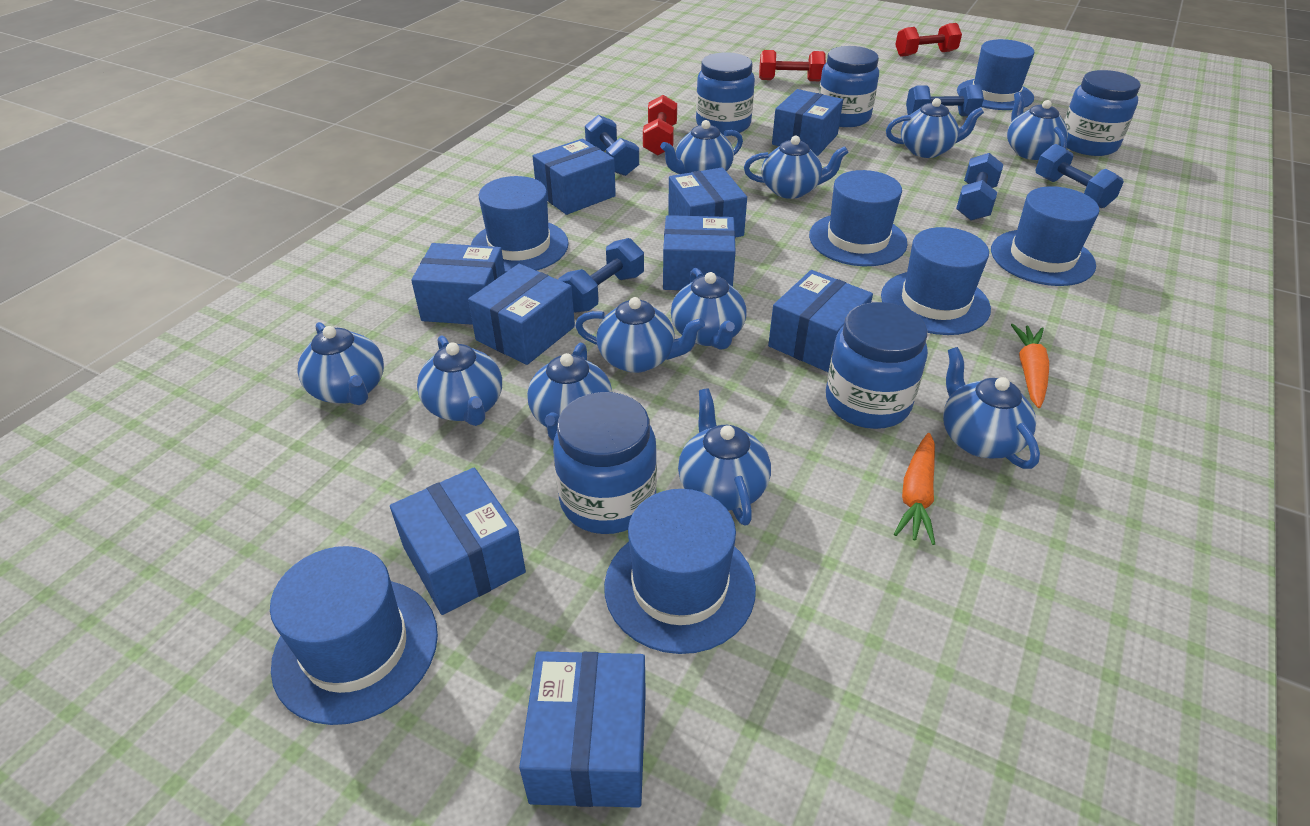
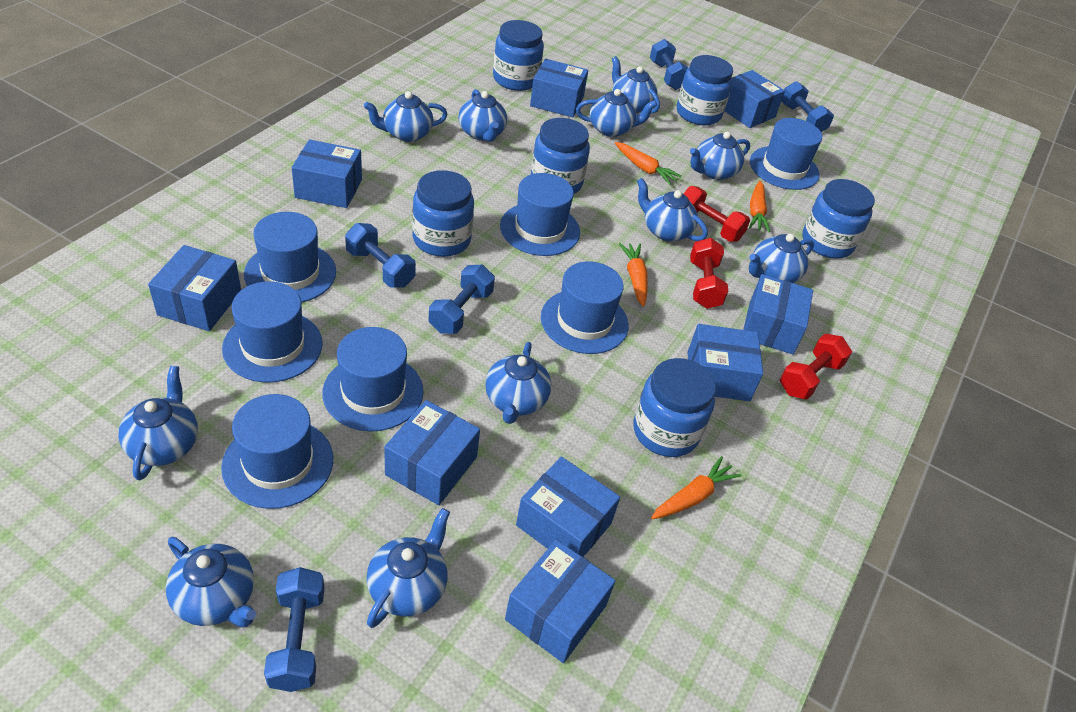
blue jar: 5 -> 6
orange carrot: 2 -> 4

